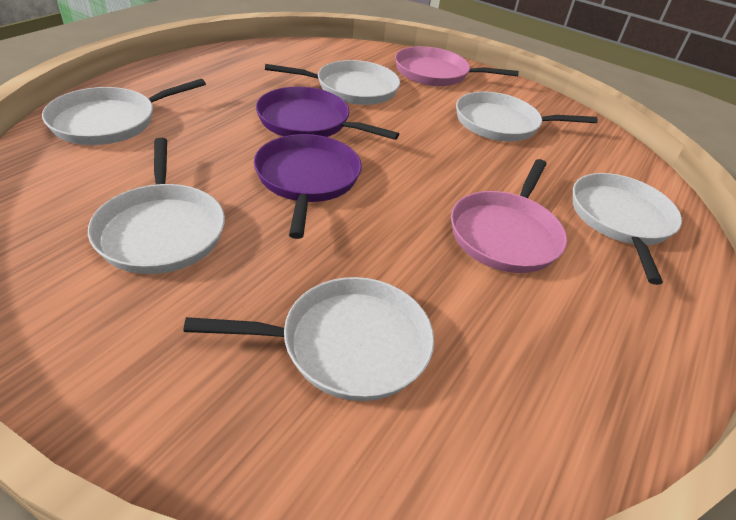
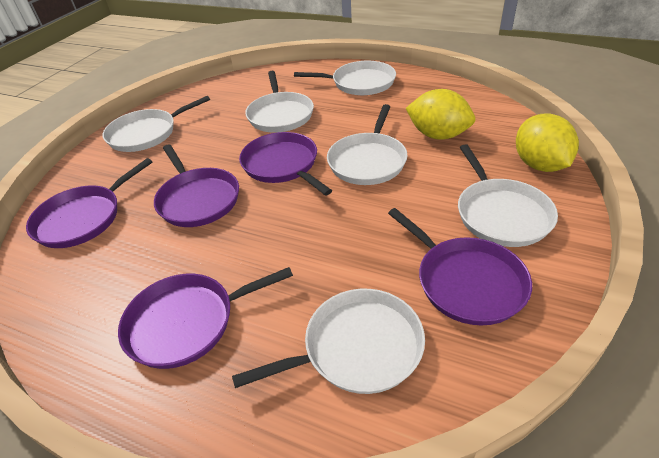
pink pan: 2 -> 0
purple pan: 2 -> 5
yellow lemon: 0 -> 2

